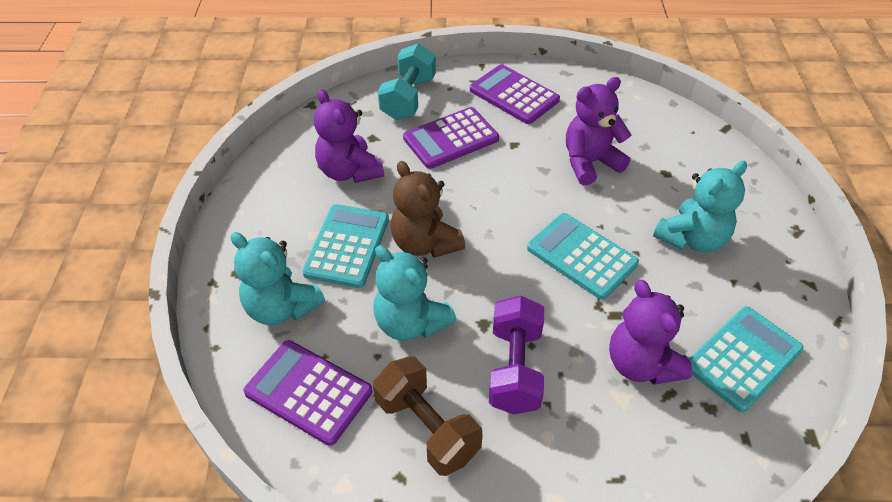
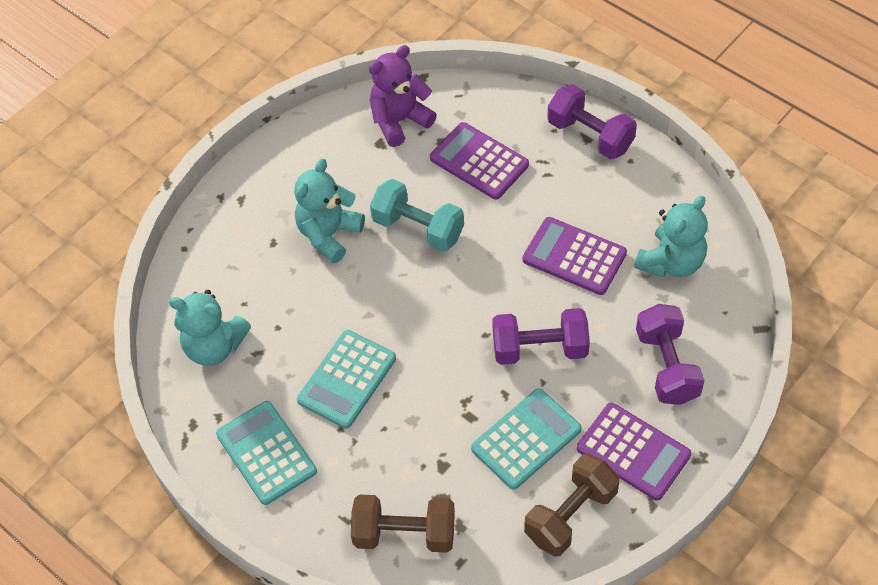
brown dumbbell: 1 -> 2
brown teddy bear: 1 -> 0
purple dumbbell: 1 -> 3
purple teddy bear: 3 -> 1

